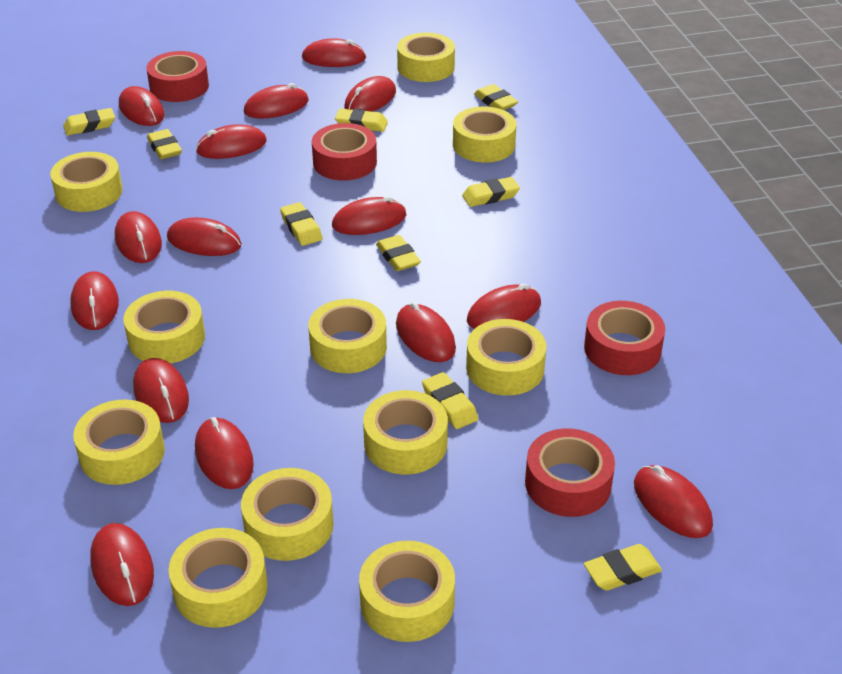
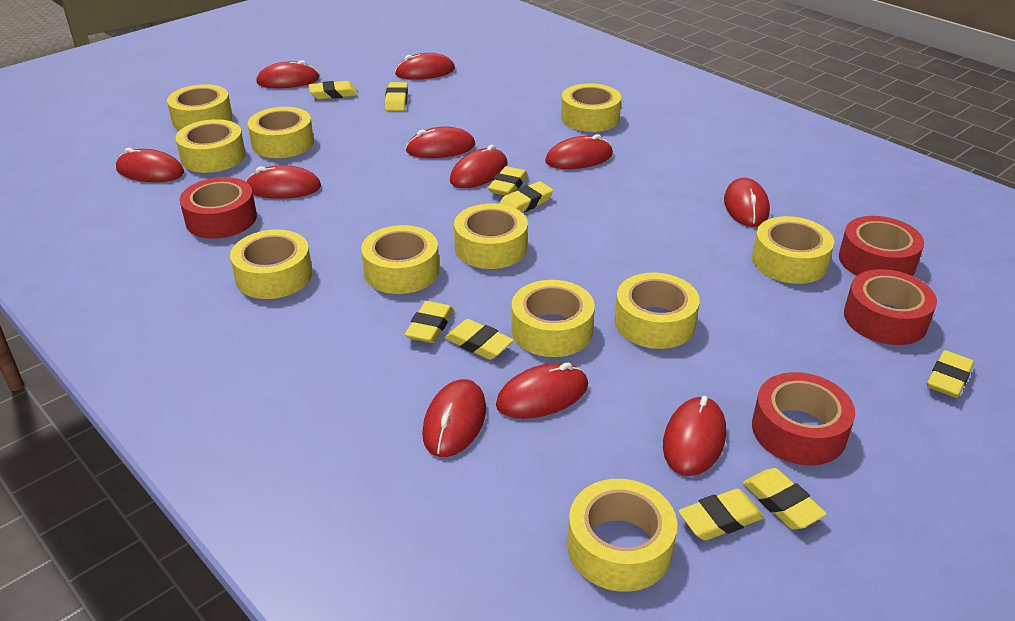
red mouse: 15 -> 11

